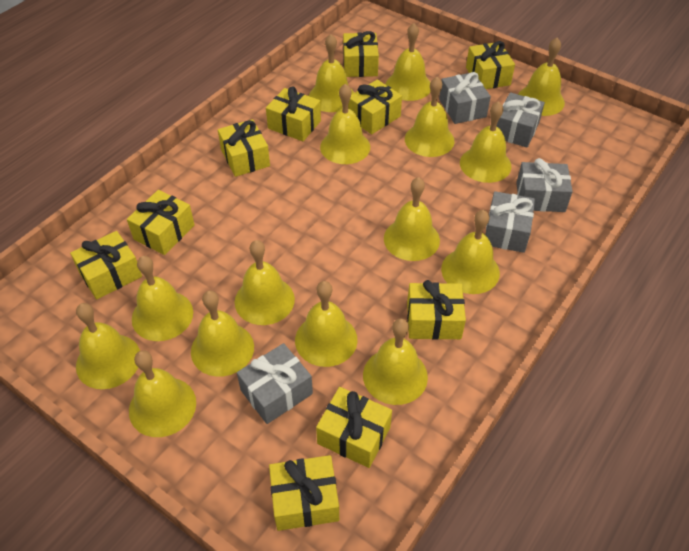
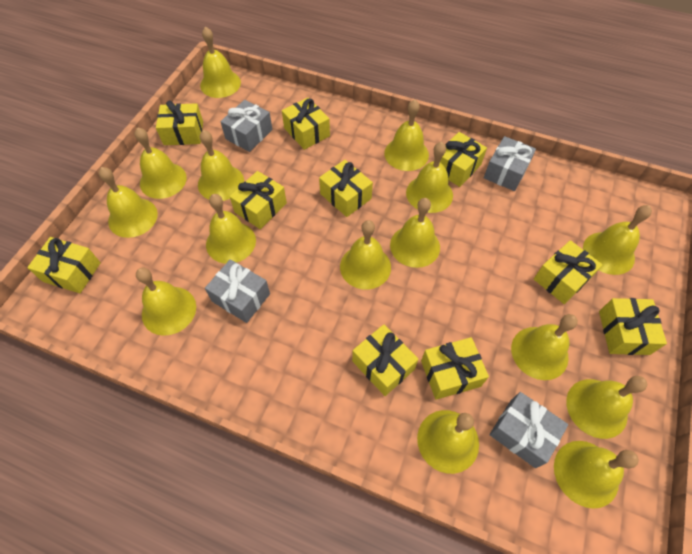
grey gift: 5 -> 4

